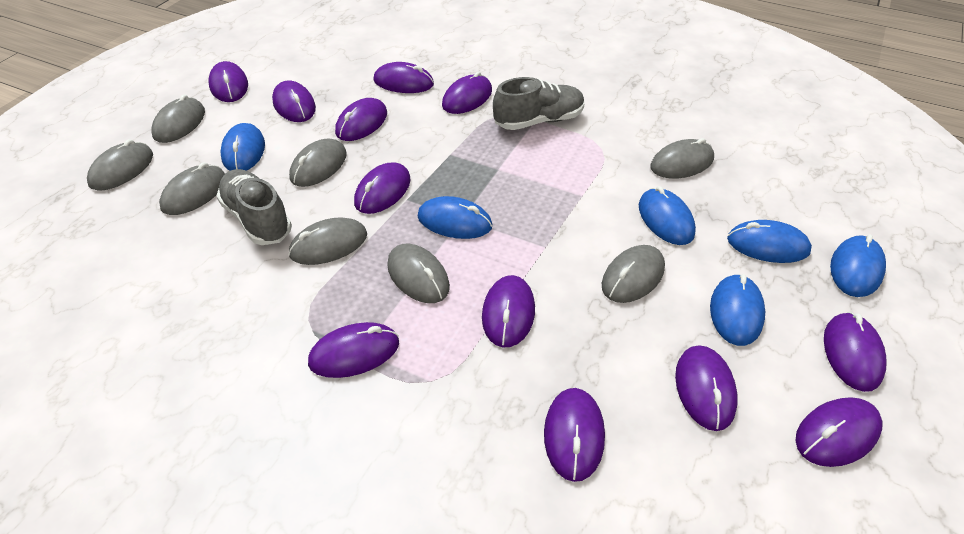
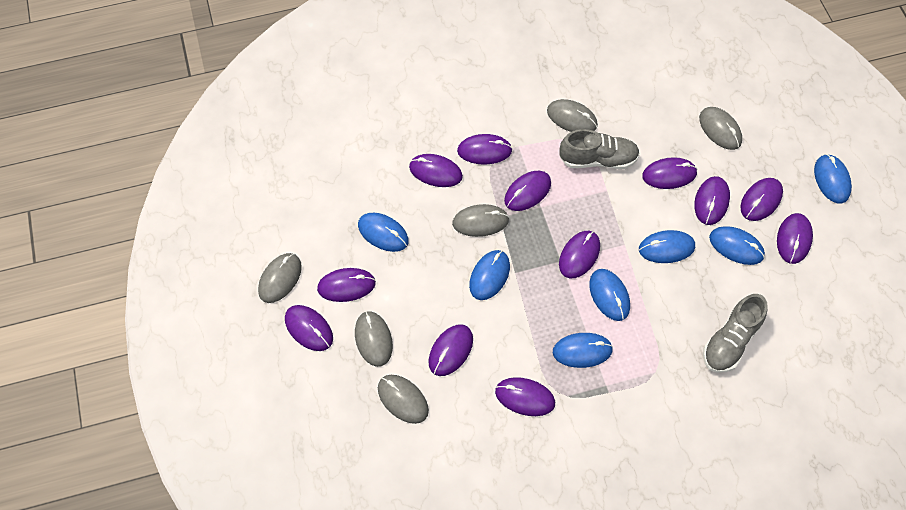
blue mouse: 6 -> 7
grey mouse: 8 -> 6

